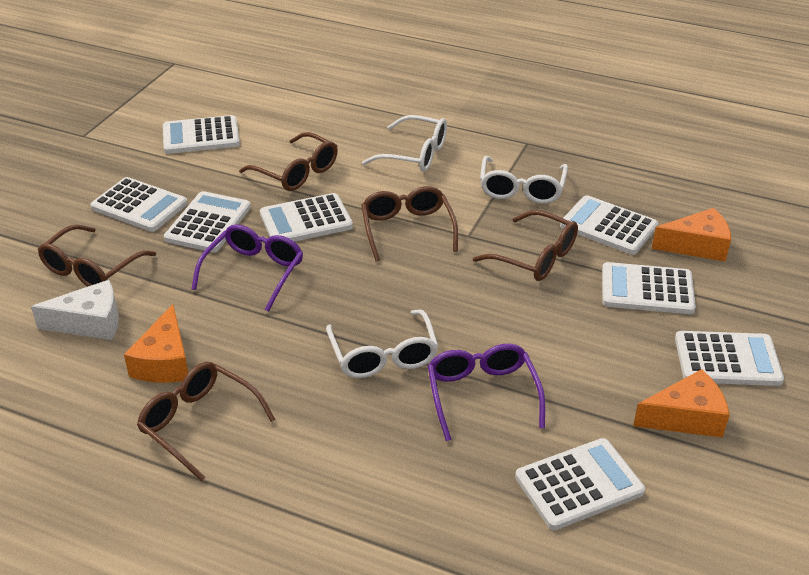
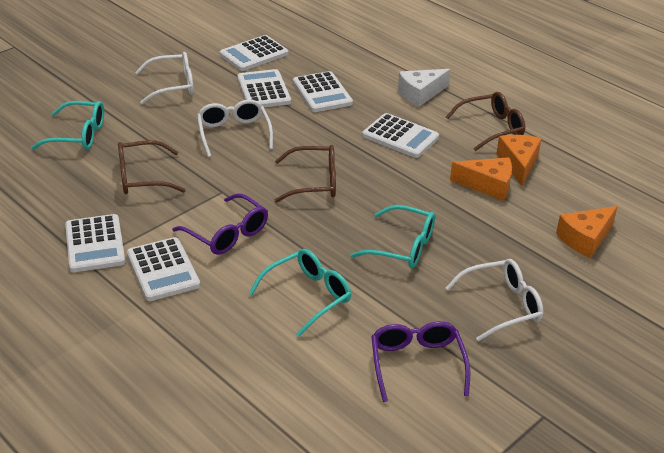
brown glasses: 5 -> 3
turquoise glasses: 0 -> 3
white calculator: 8 -> 6

